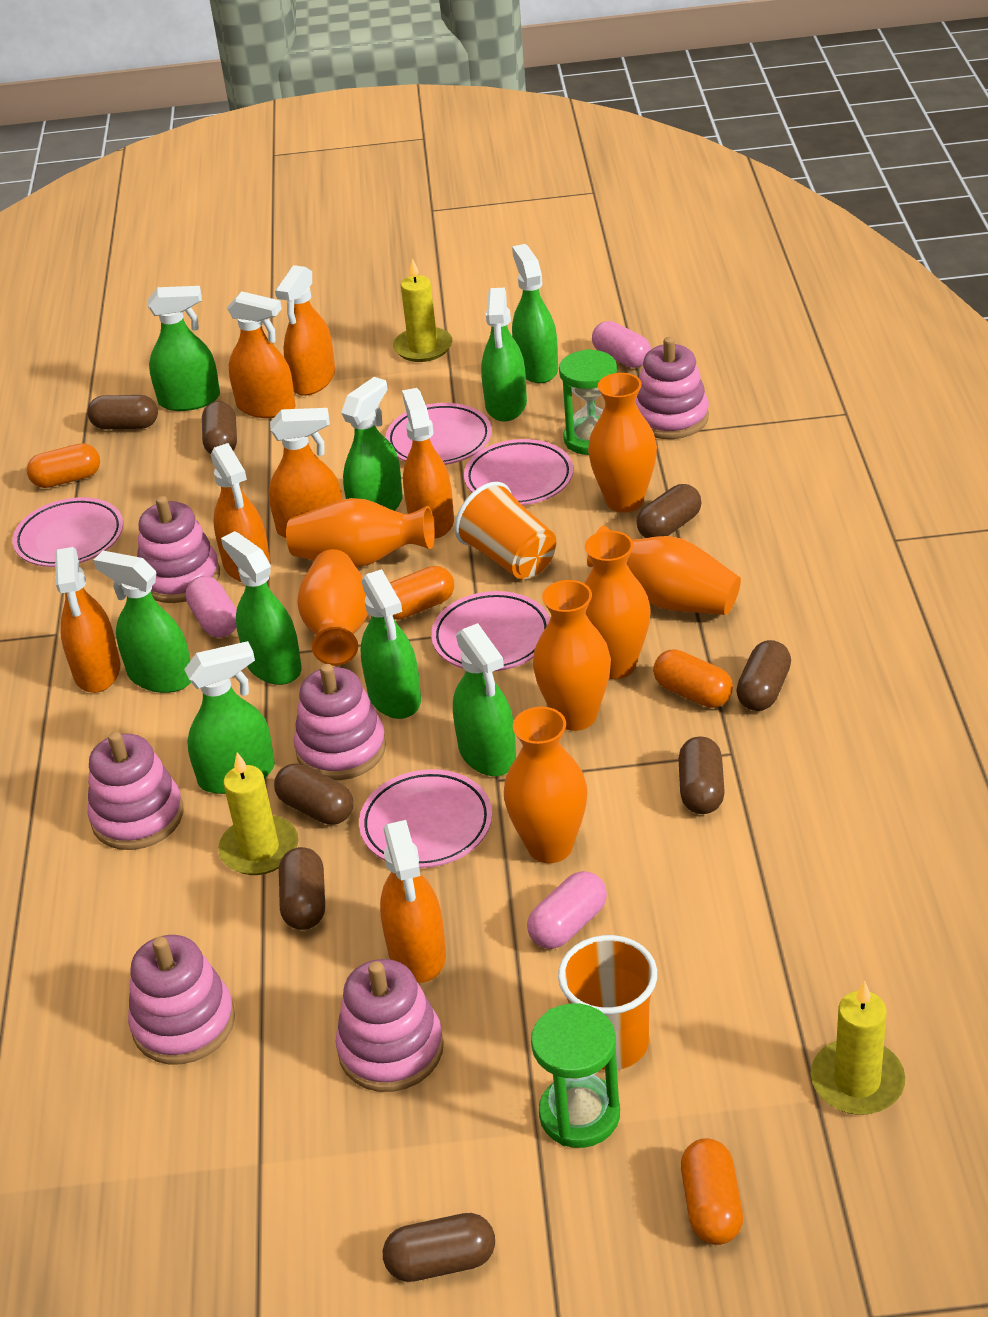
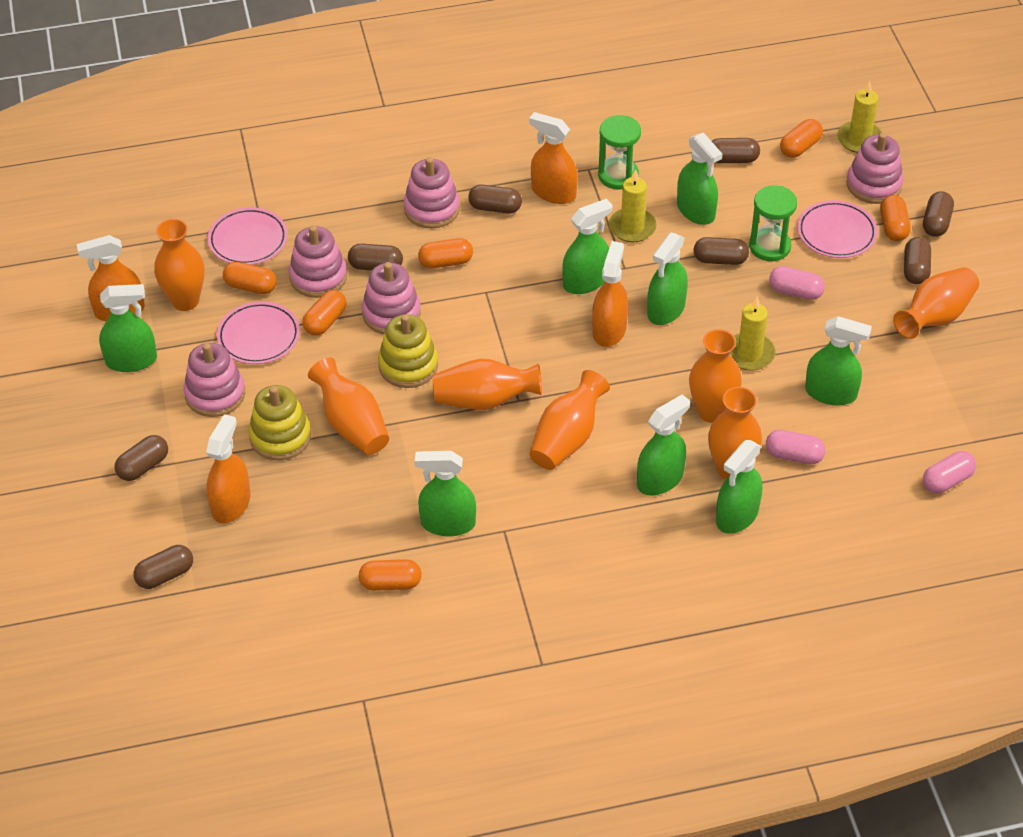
green spray bottle: 9 -> 8
orange capsule: 4 -> 6
orange cup: 2 -> 0
orange spray bottle: 7 -> 4
pink plate: 5 -> 3
pink stacking toy: 6 -> 5
yellow stacking toy: 0 -> 2

